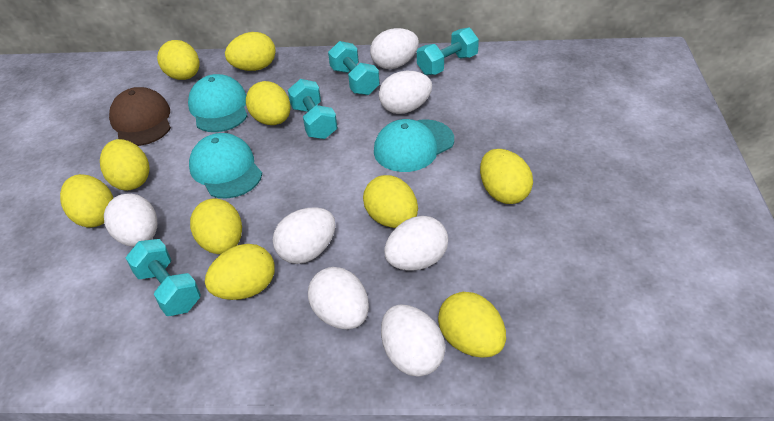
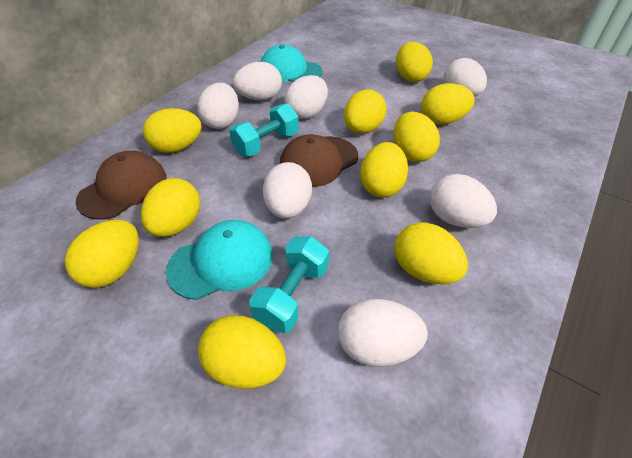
brown cap: 1 -> 2
turquoise cap: 3 -> 2
turquoise dumbbell: 4 -> 2

